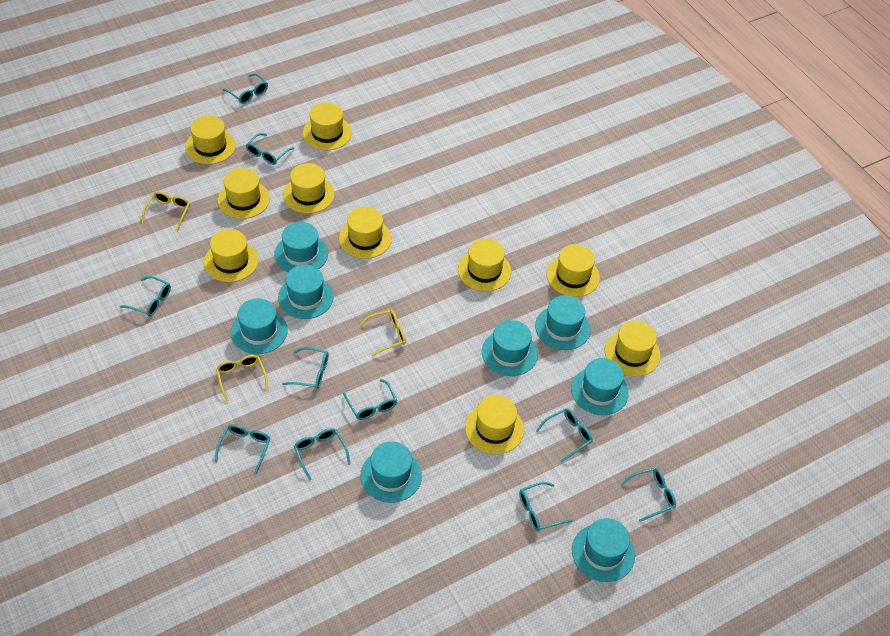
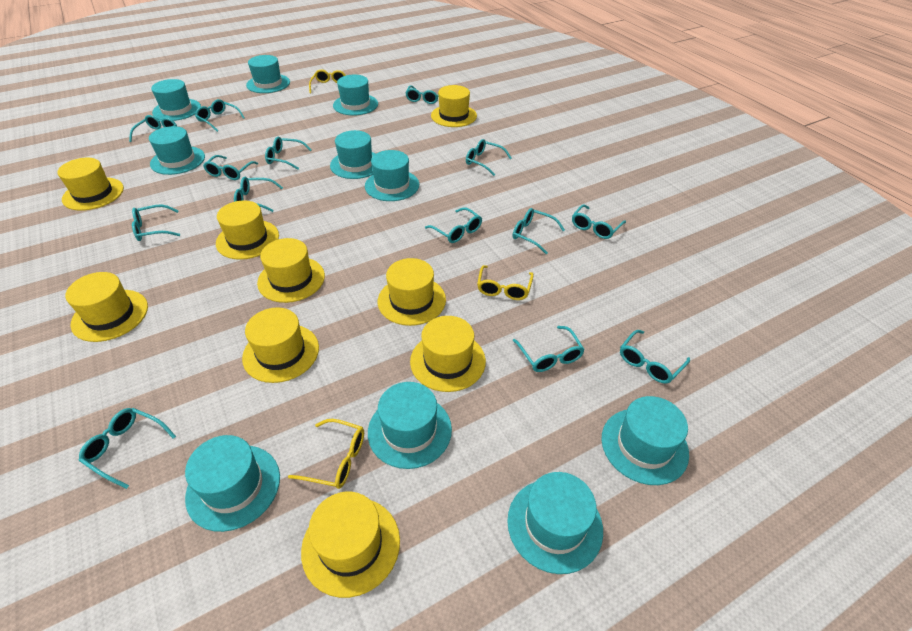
turquoise glasses: 10 -> 14
turquoise hat: 8 -> 10
yellow hat: 10 -> 9

